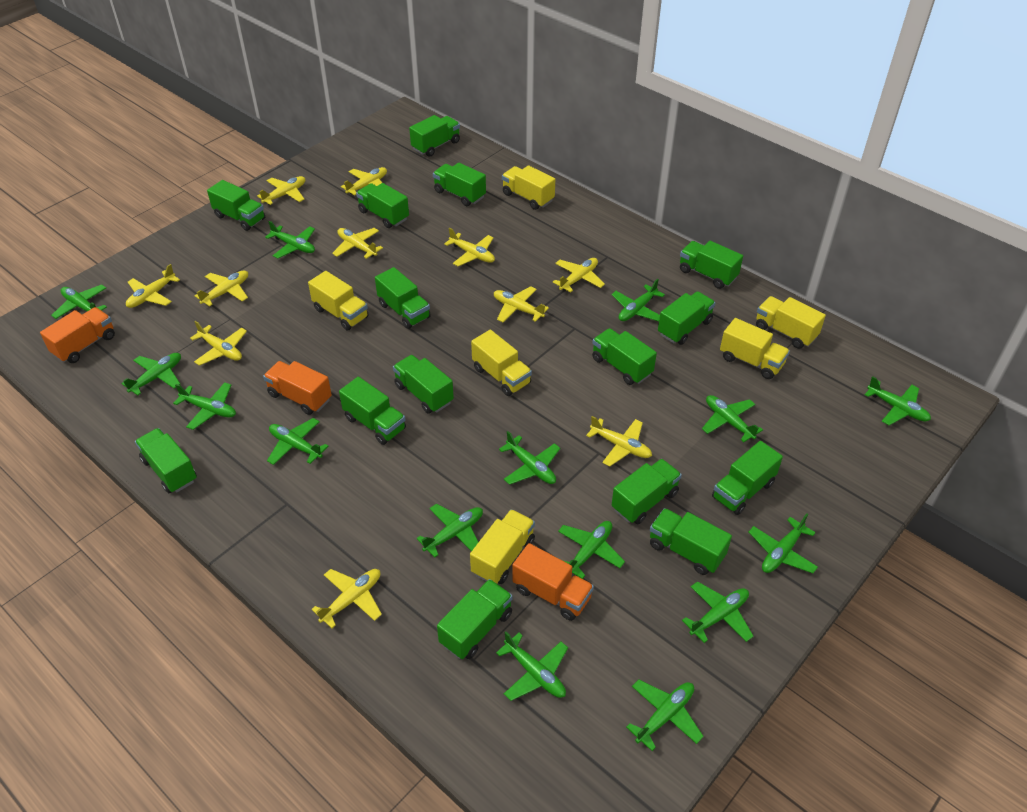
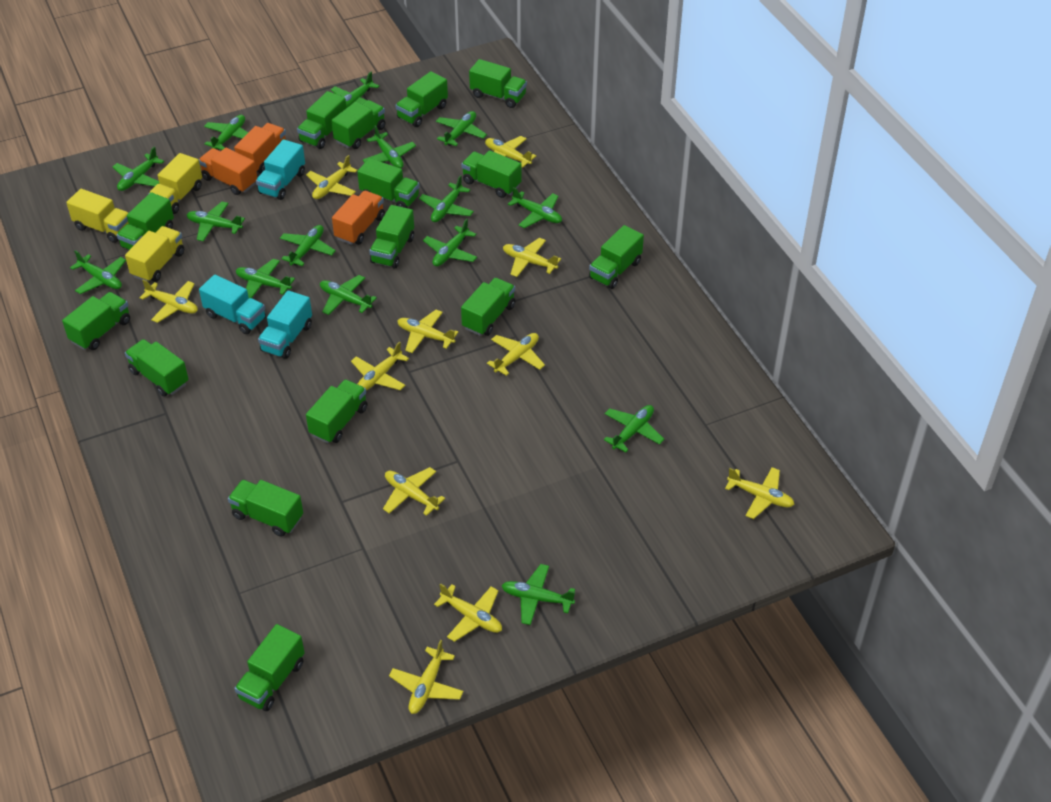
turquoise truck: 0 -> 3
yellow truck: 6 -> 3

